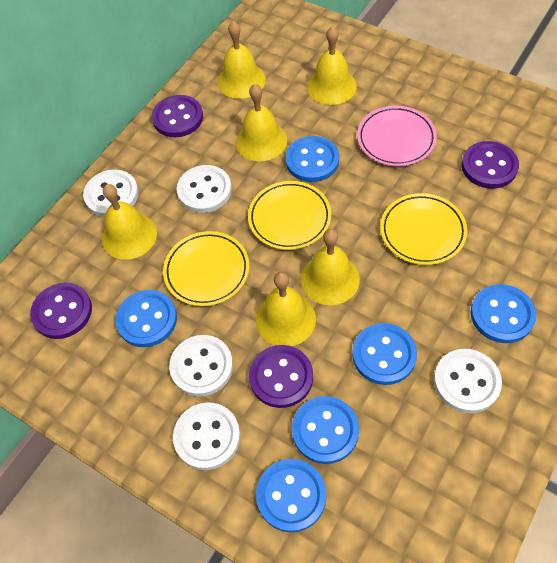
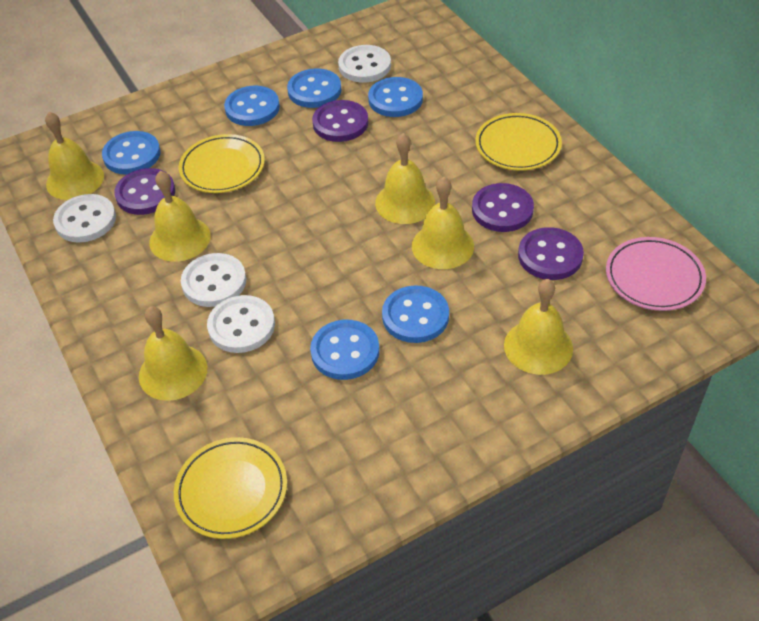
white button: 5 -> 4

